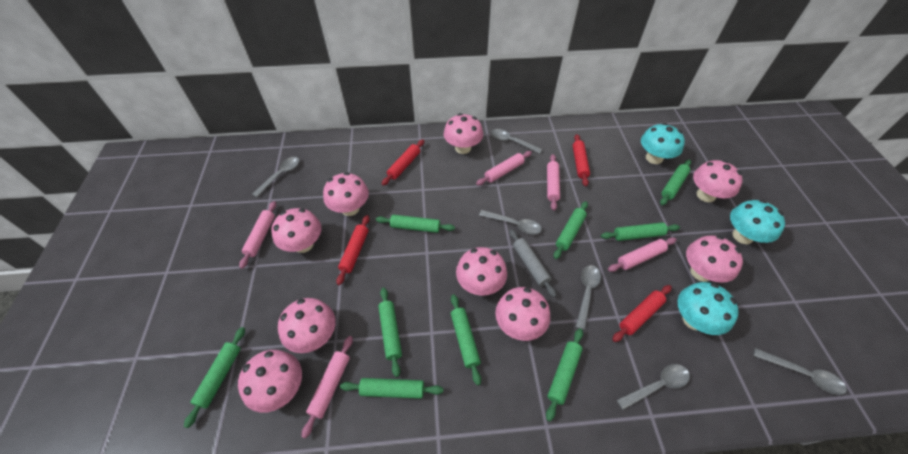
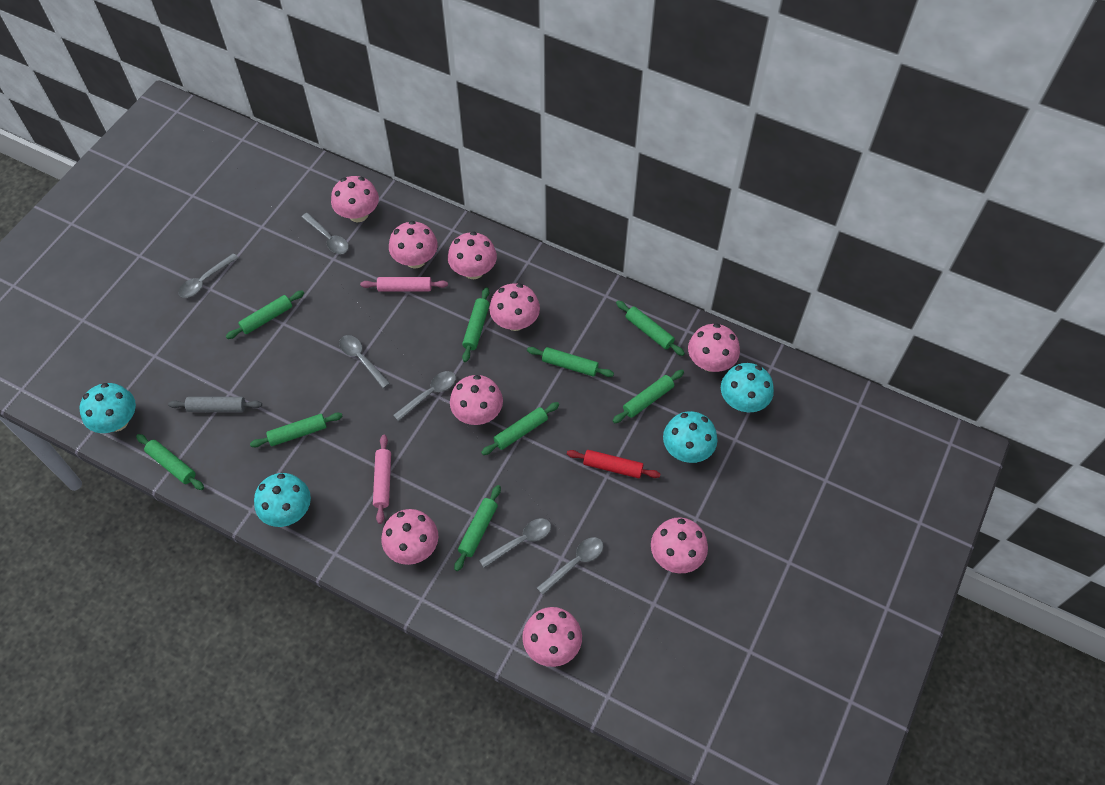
pink rolling pin: 5 -> 2
red rolling pin: 4 -> 1
turquoise mushroom: 3 -> 4

